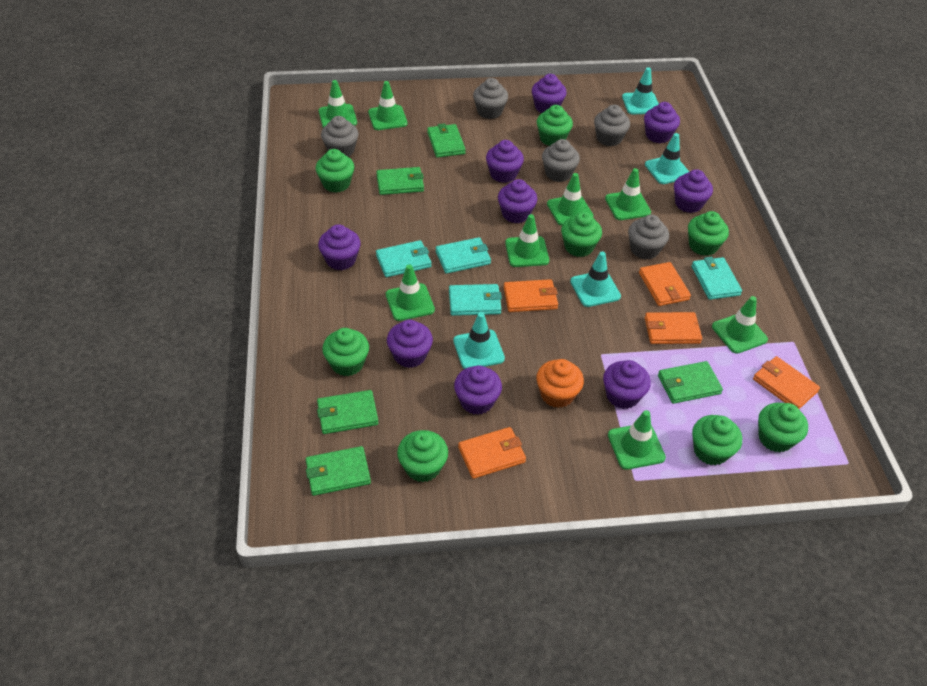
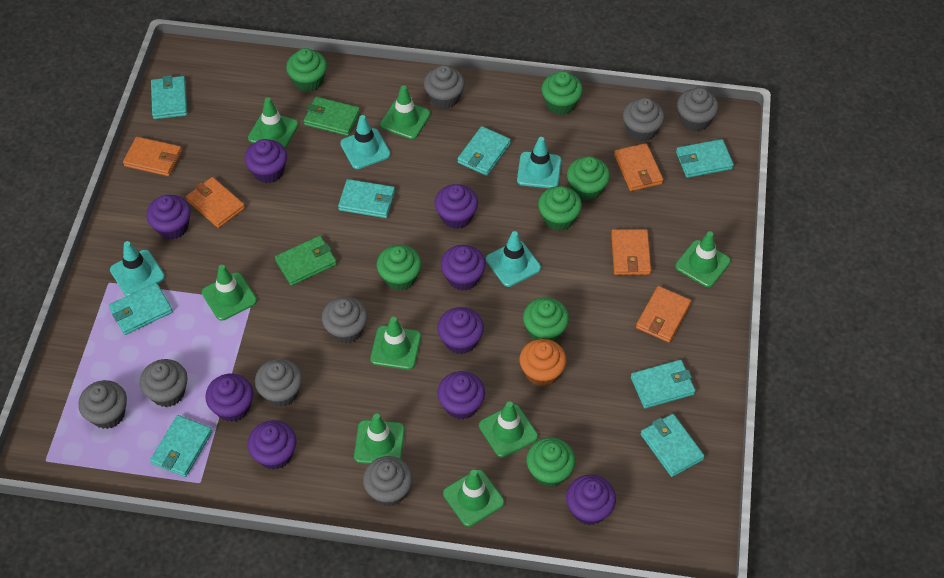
green cupcake: 8 -> 7
green wallet: 5 -> 2
grey cupcake: 5 -> 8
turquoise wallet: 4 -> 8

